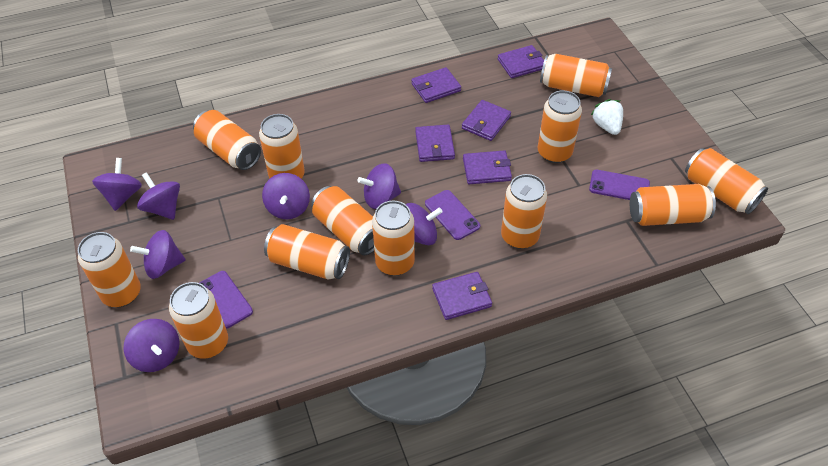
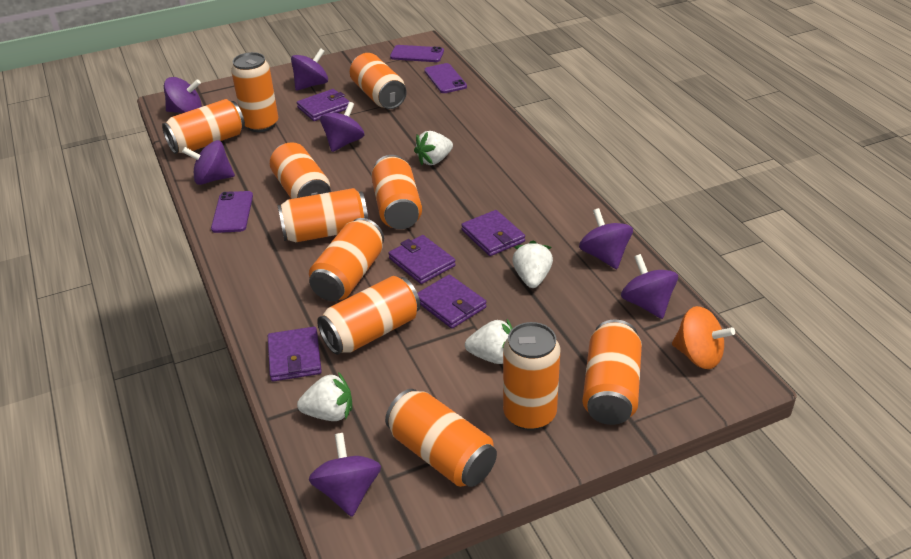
orange can: 12 -> 11
orange spinning top: 0 -> 1
purple wallet: 6 -> 5
white strawberry: 1 -> 4

